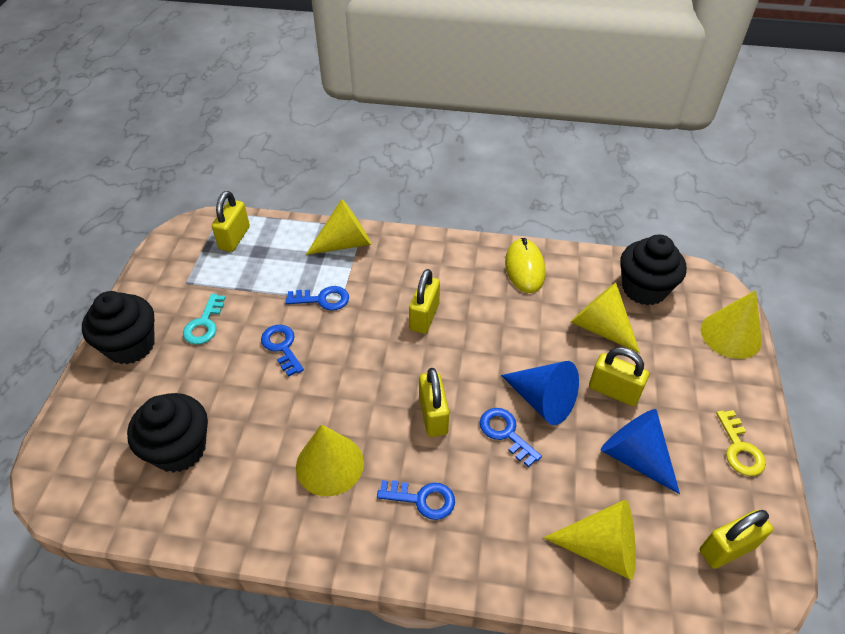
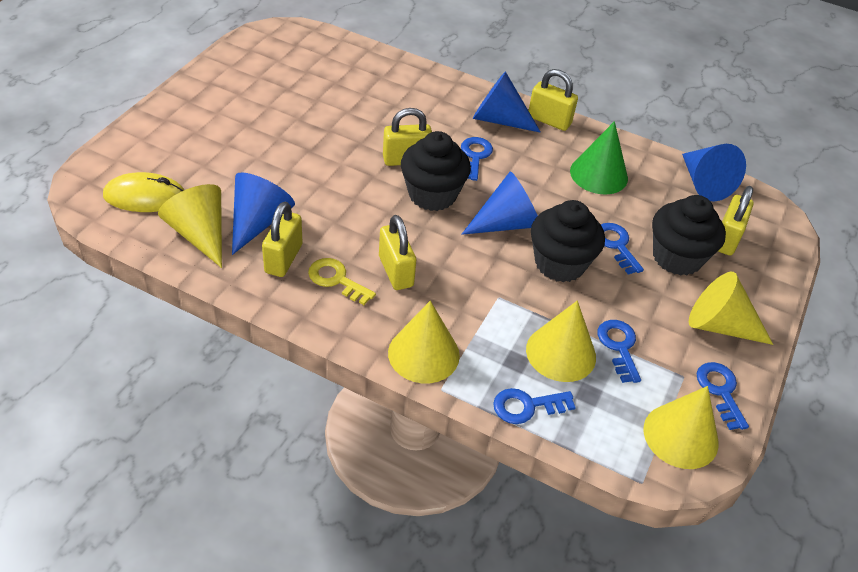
blue cone: 2 -> 4
blue key: 4 -> 5
green cone: 0 -> 1
turquoise key: 1 -> 0

